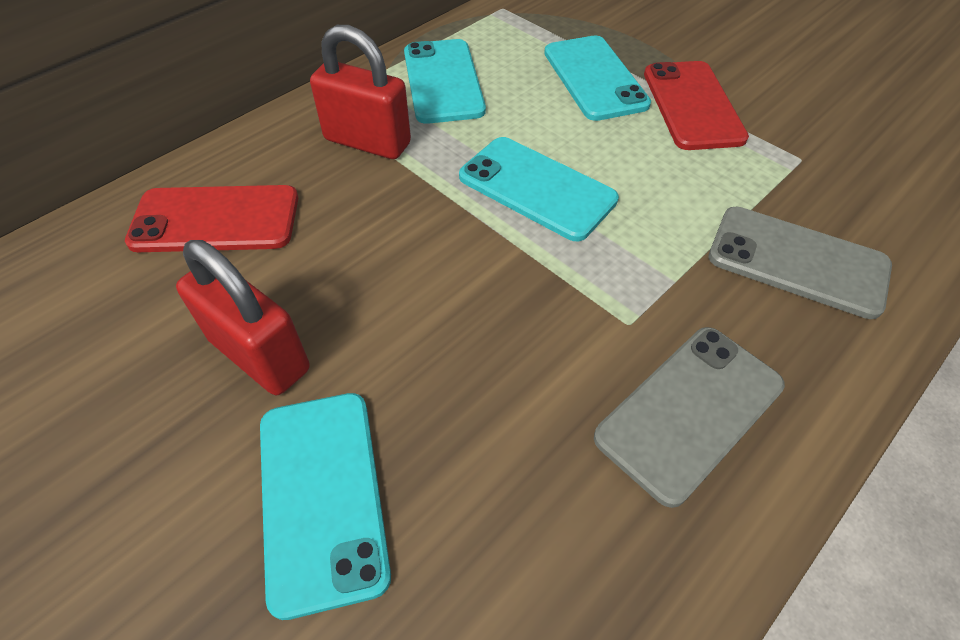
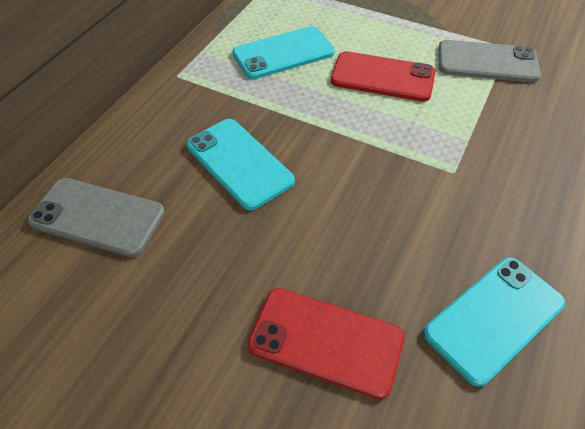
red padlock: 2 -> 0
turquoise phone: 4 -> 3

